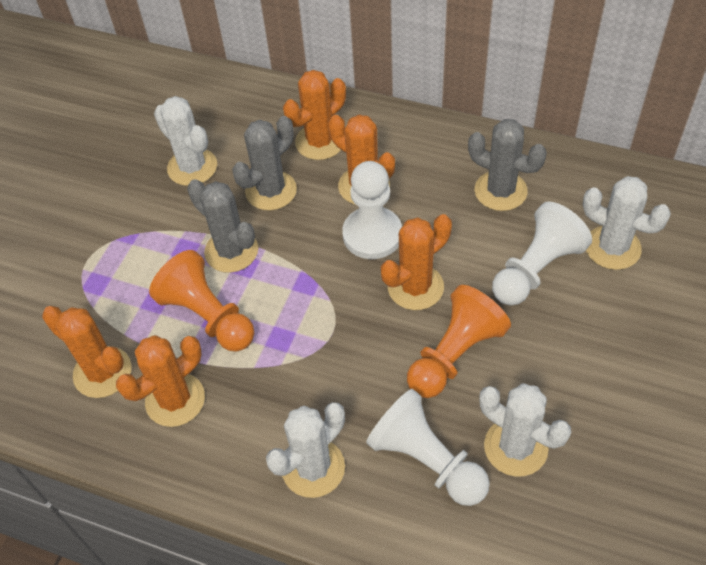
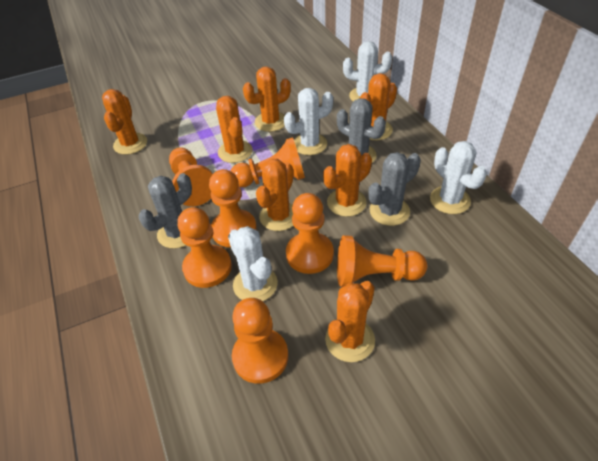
orange cactus: 5 -> 7
orange pawn: 2 -> 7
white pawn: 3 -> 0

